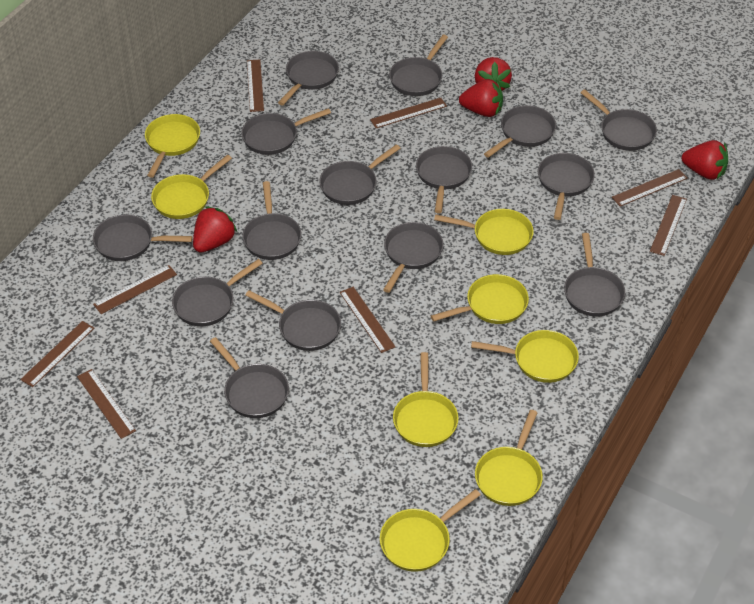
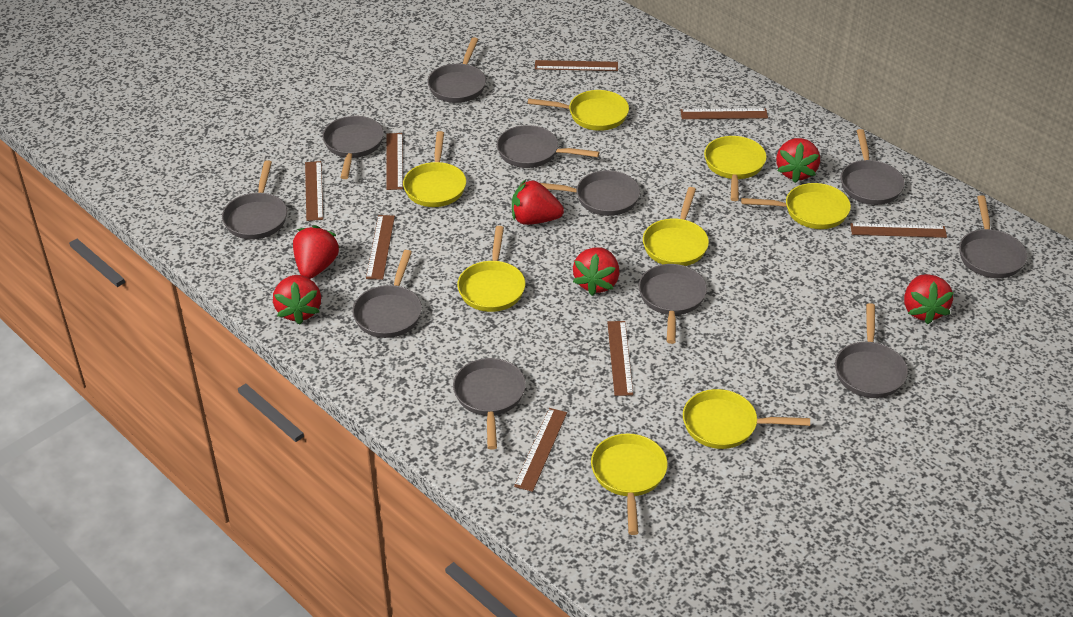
grey pan: 15 -> 11
red strawberry: 4 -> 6

